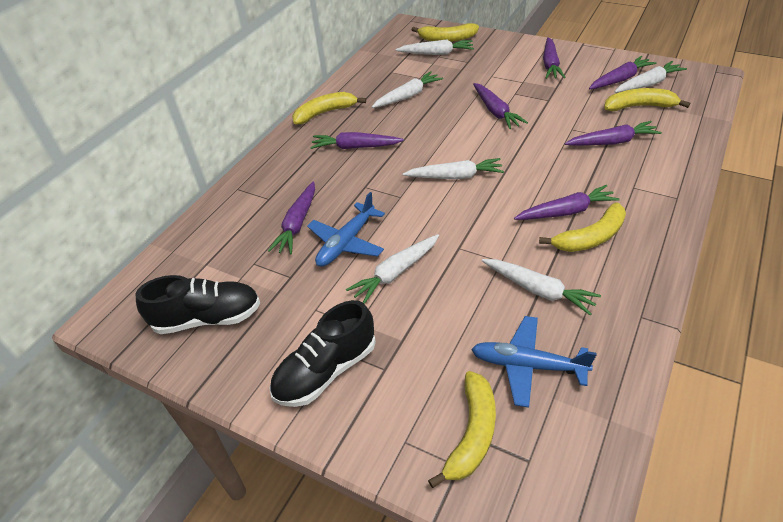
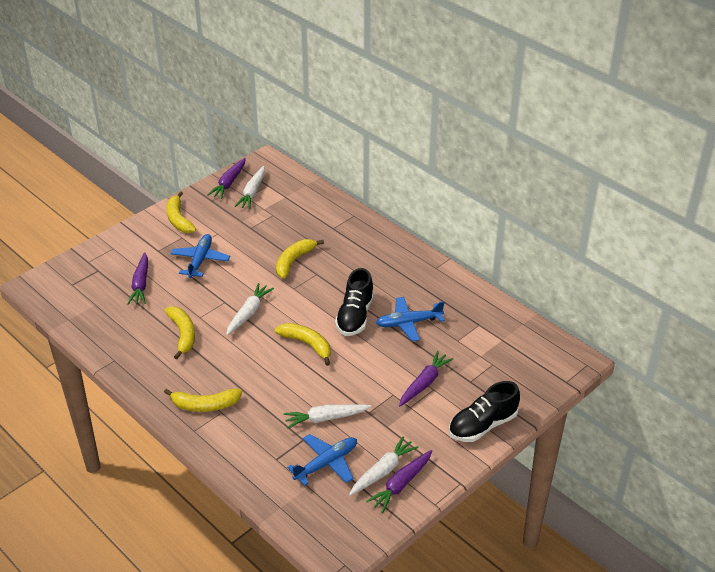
blue plane: 2 -> 3
purple carrot: 7 -> 4
white carrot: 6 -> 4

